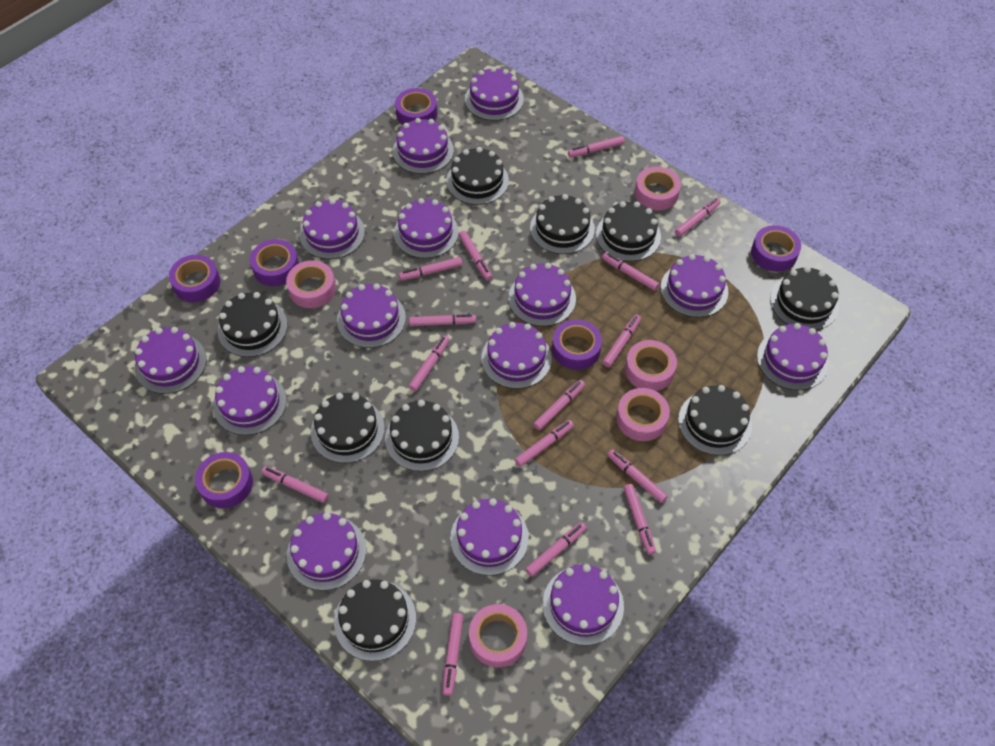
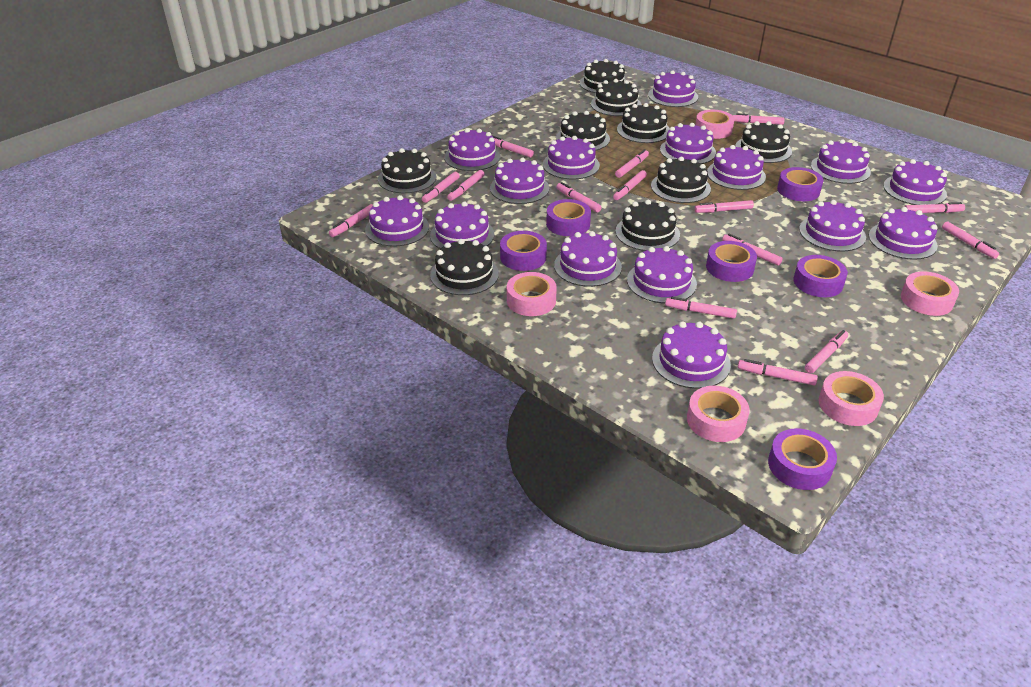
purple cake: 14 -> 15

